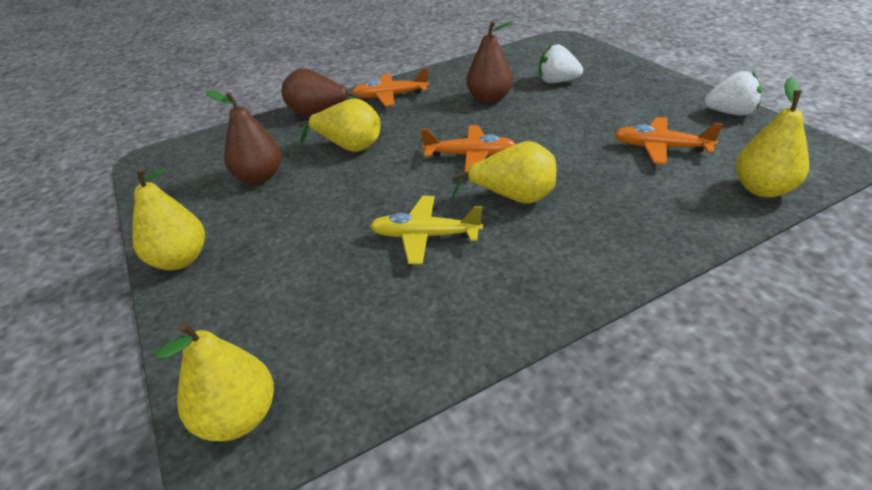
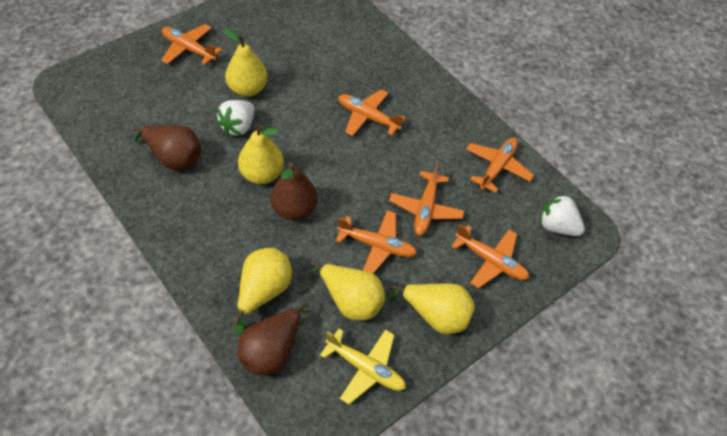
orange plane: 3 -> 6

